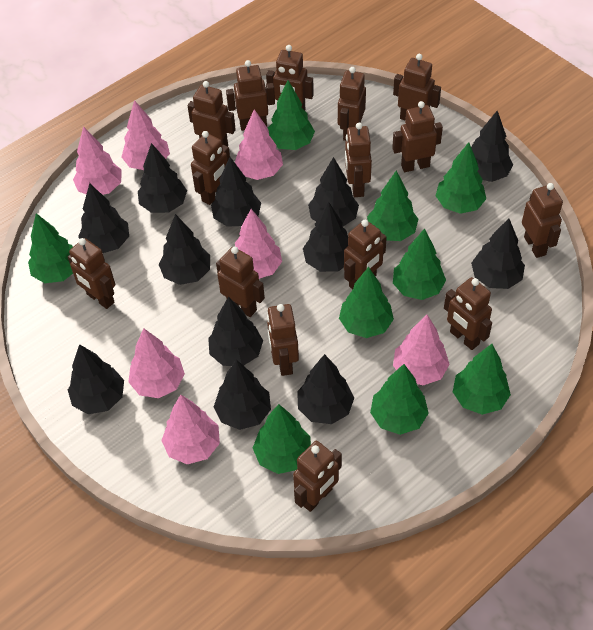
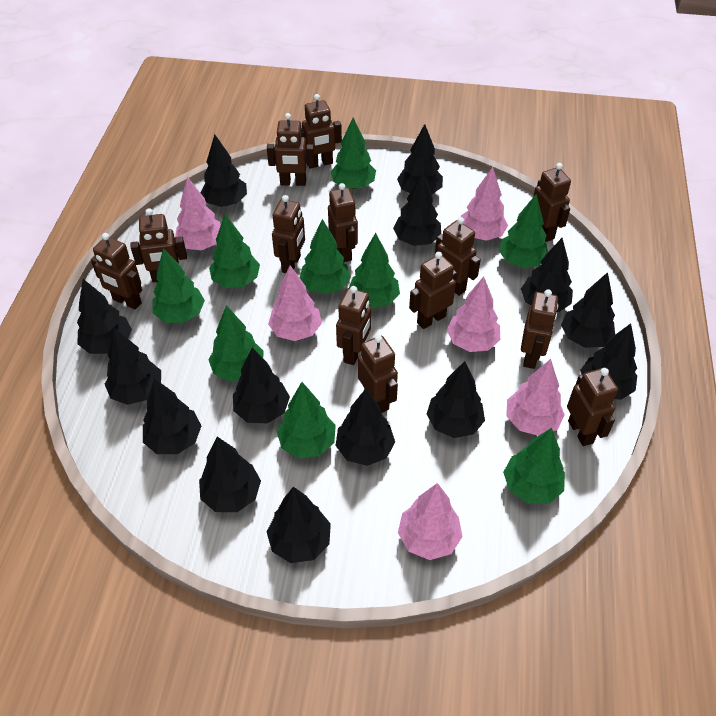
black tree: 12 -> 14
brown robot: 15 -> 13
pink tree: 7 -> 6

